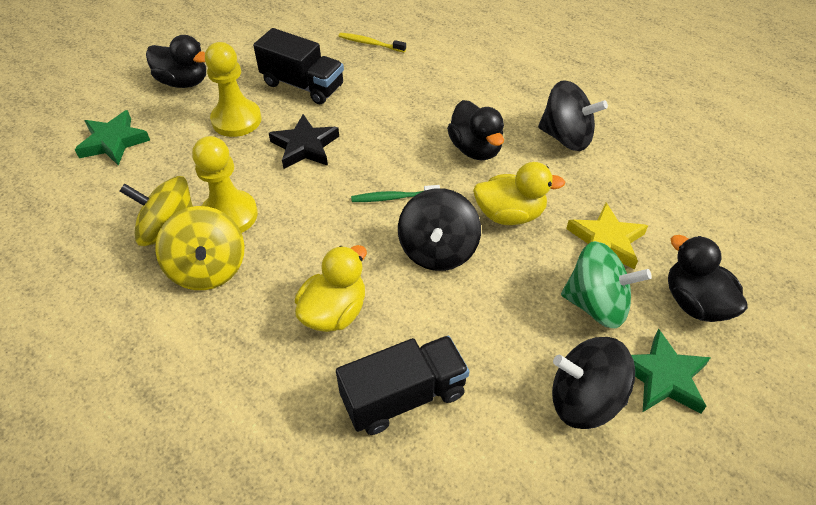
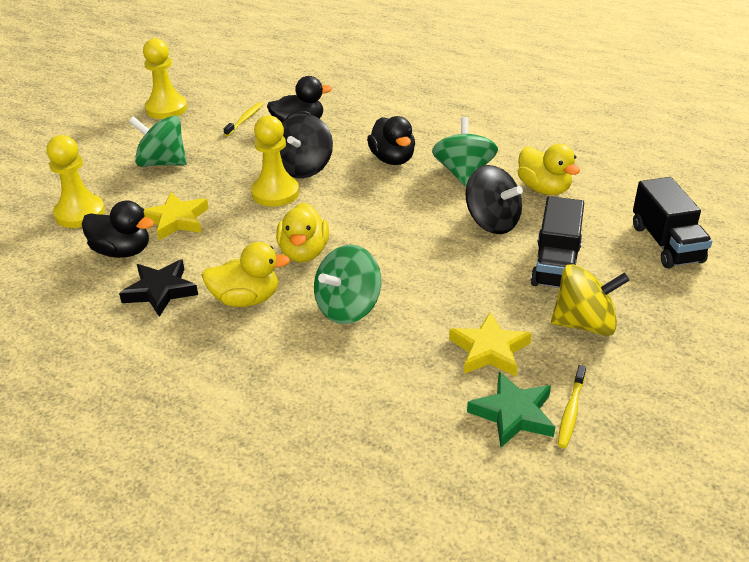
black spinning top: 3 -> 2
green spinning top: 1 -> 3
green star: 2 -> 1
green toothbrush: 1 -> 0
yellow duck: 2 -> 3
yellow pawn: 2 -> 3
yellow spinning top: 2 -> 1
yellow star: 1 -> 2
yellow toothbrush: 1 -> 2

